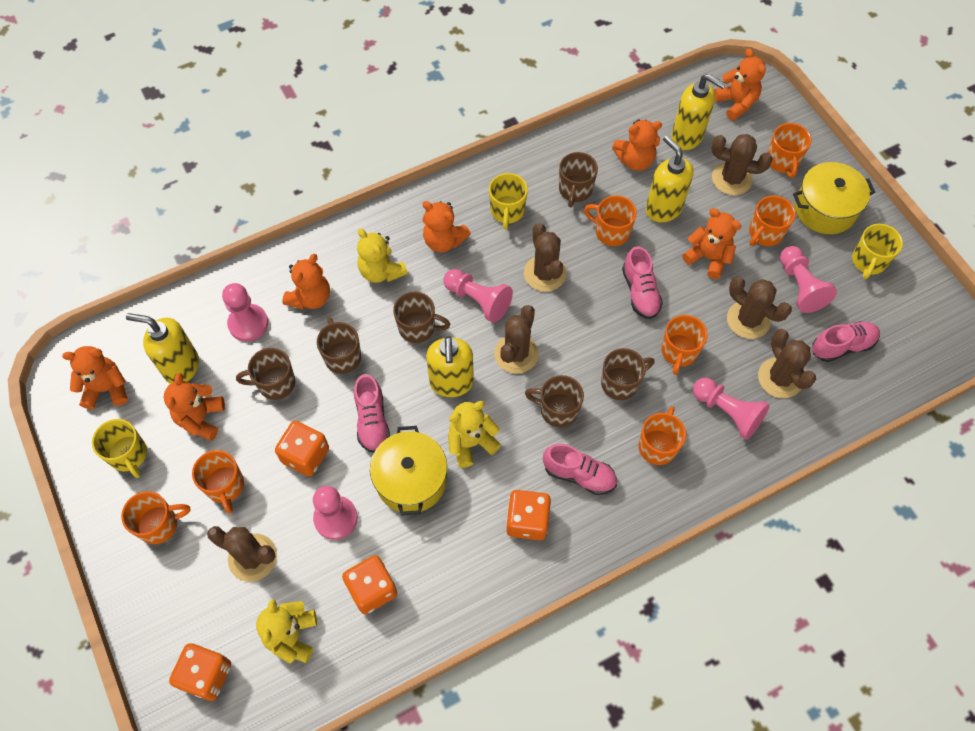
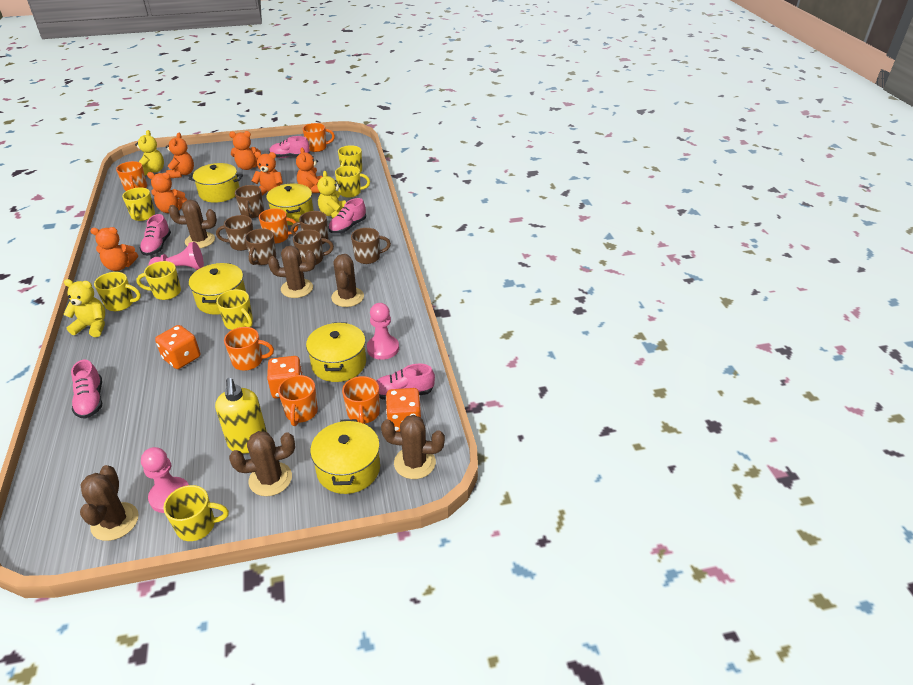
orange dice: 4 -> 3
orange mug: 7 -> 6
orange teddy bear: 7 -> 6
pink pawn: 5 -> 3
pink shoe: 4 -> 5
yellow mug: 3 -> 7
yellow pot: 2 -> 5
yellow soap dispenser: 4 -> 1

